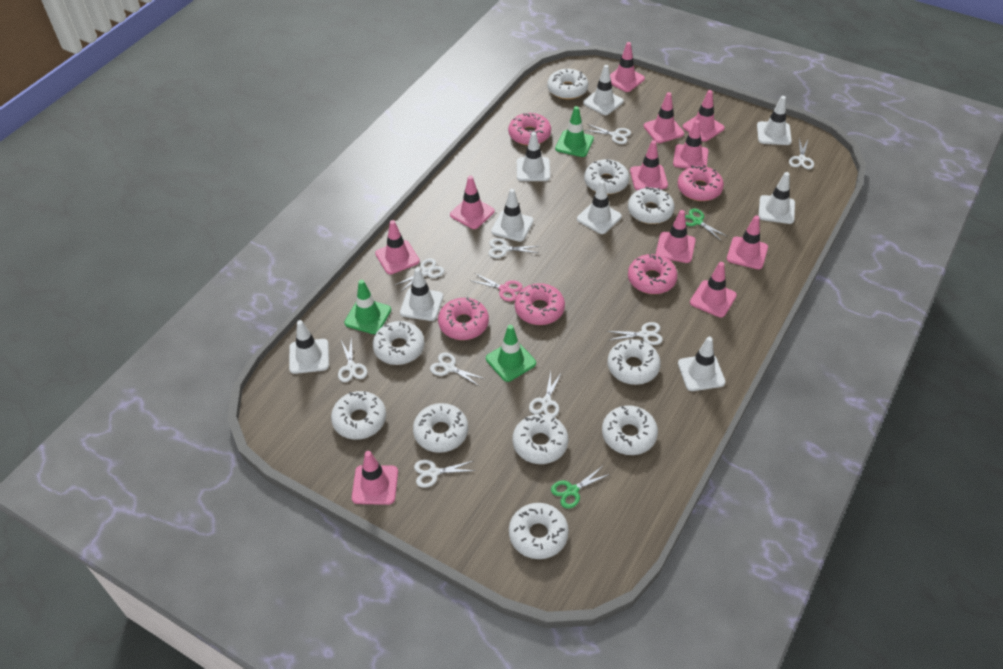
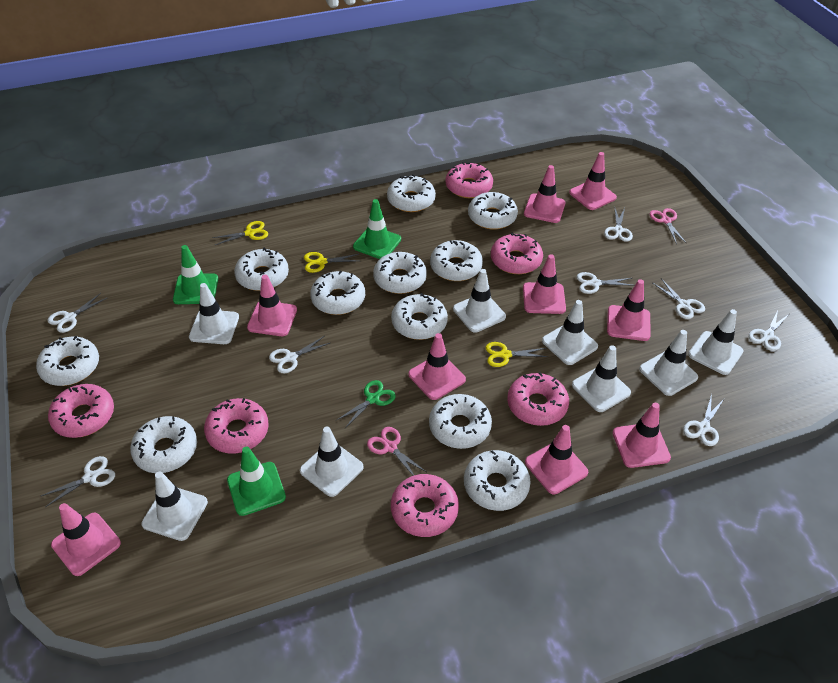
green scissors: 2 -> 1
pink donut: 5 -> 6
pink scissors: 1 -> 2
pink traffic cone: 11 -> 9
white donut: 10 -> 11
white scissors: 9 -> 8
white traffic cone: 9 -> 8
yellow scissors: 0 -> 3

